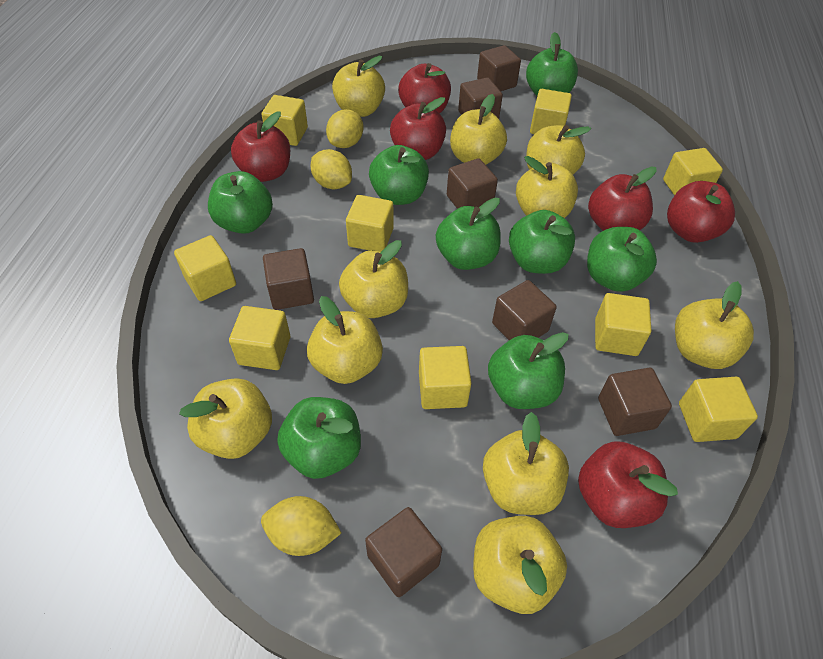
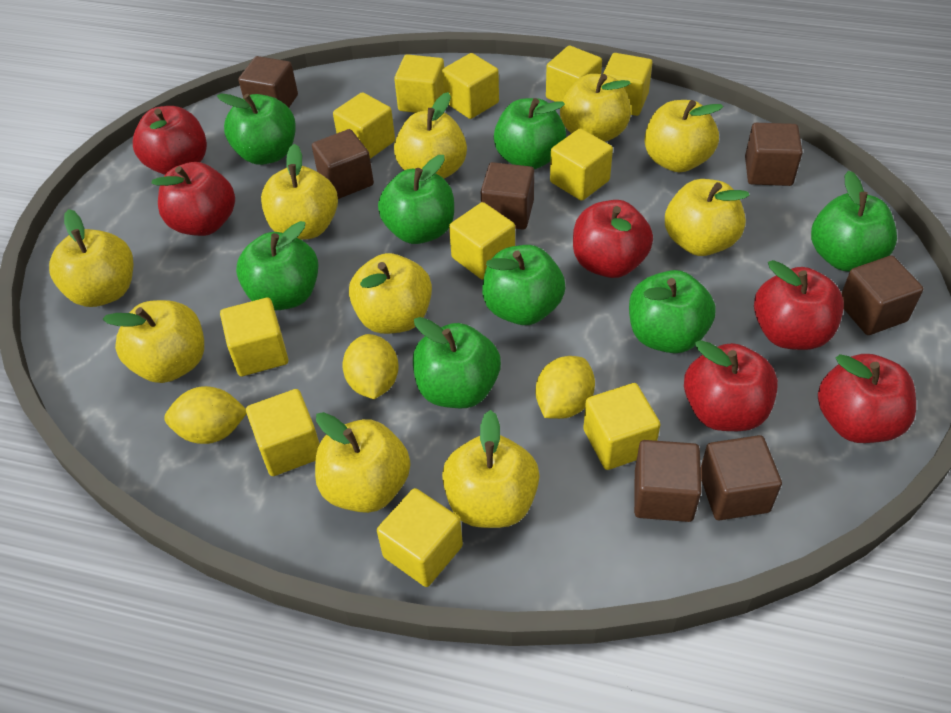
yellow cube: 9 -> 11

